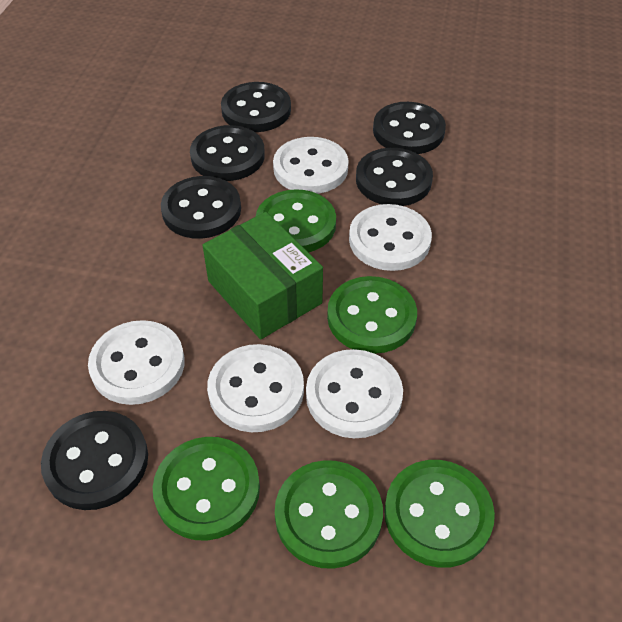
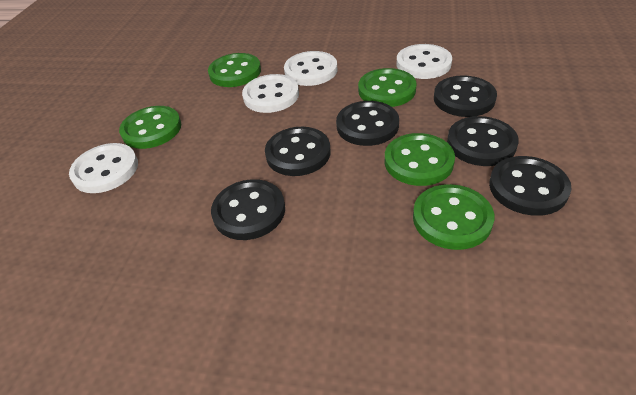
green box: 1 -> 0
white button: 5 -> 4

